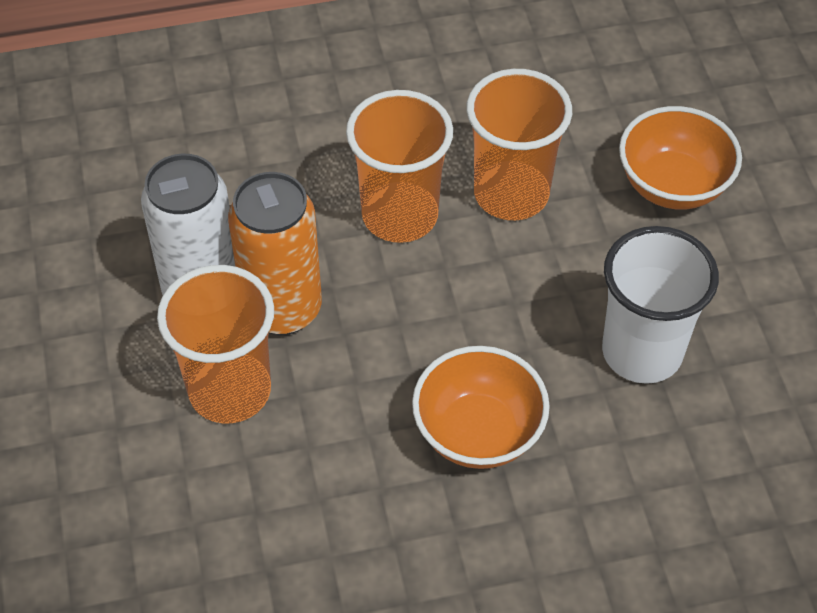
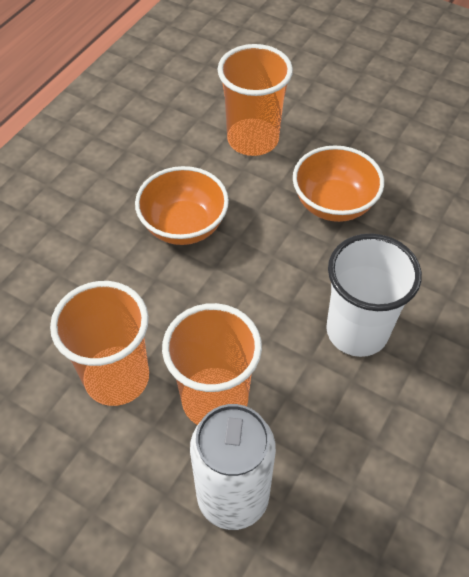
orange can: 1 -> 0

